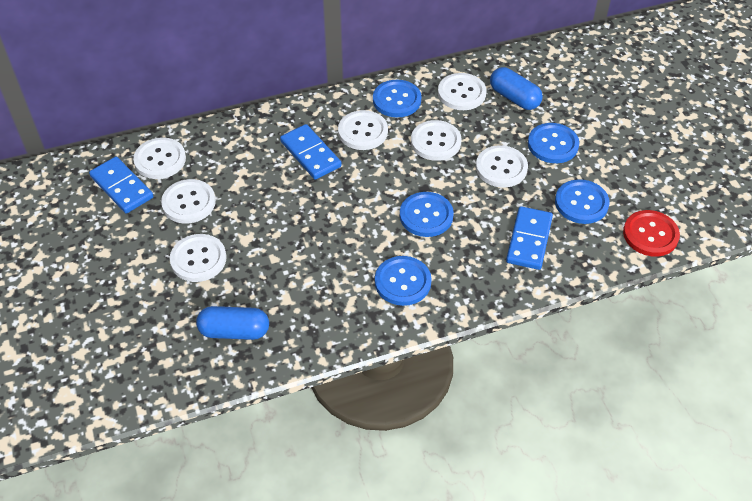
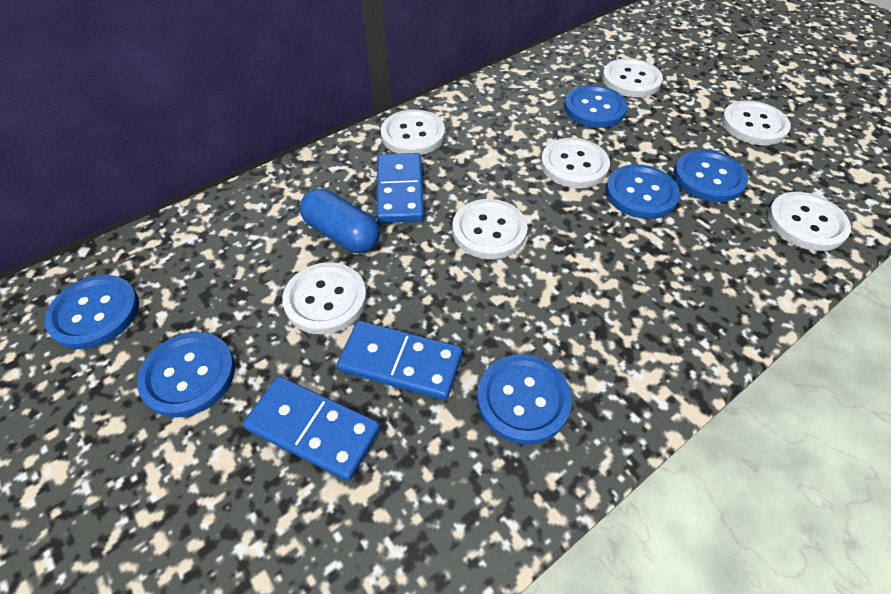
blue button: 5 -> 6
blue capsule: 2 -> 1
red button: 1 -> 0

